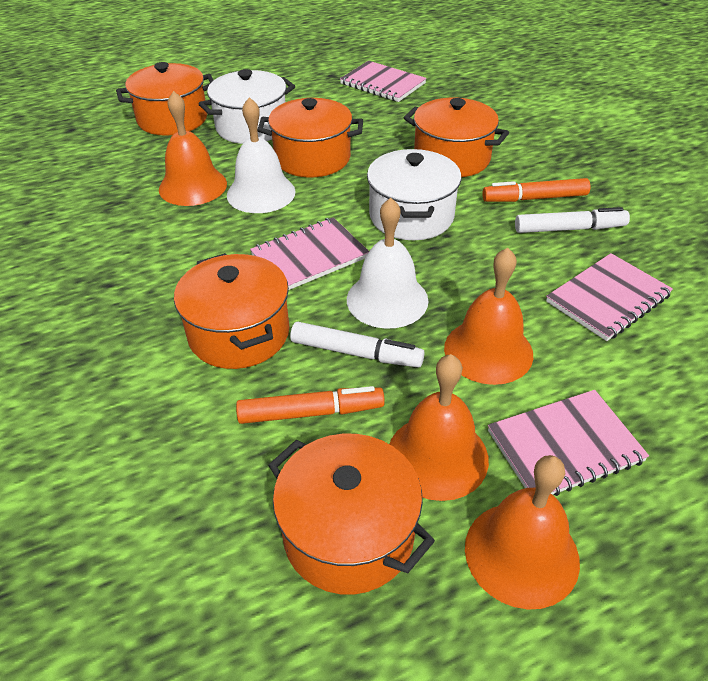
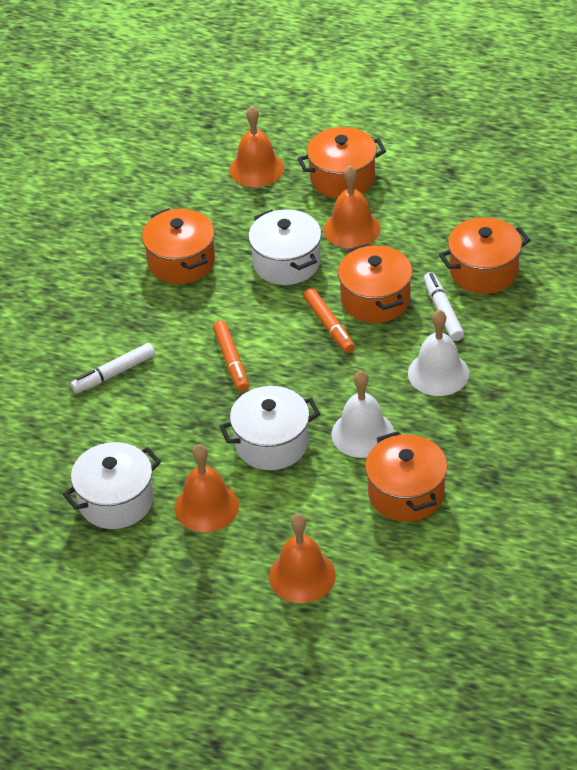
pink notebook: 4 -> 0
white pot: 2 -> 3

